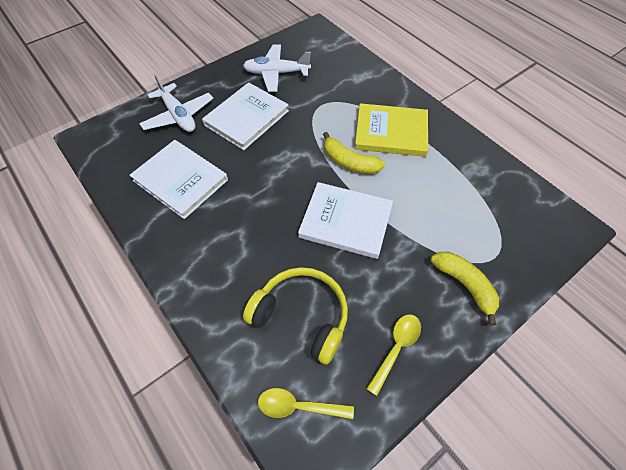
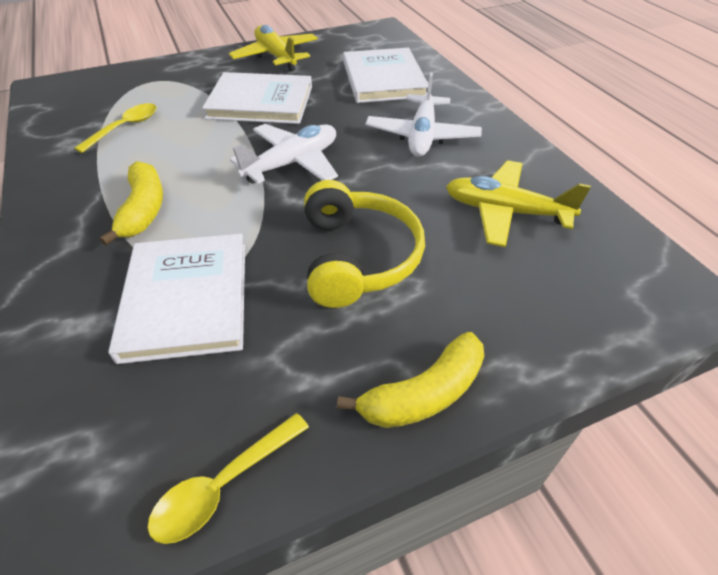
yellow book: 1 -> 0
yellow plane: 0 -> 2

